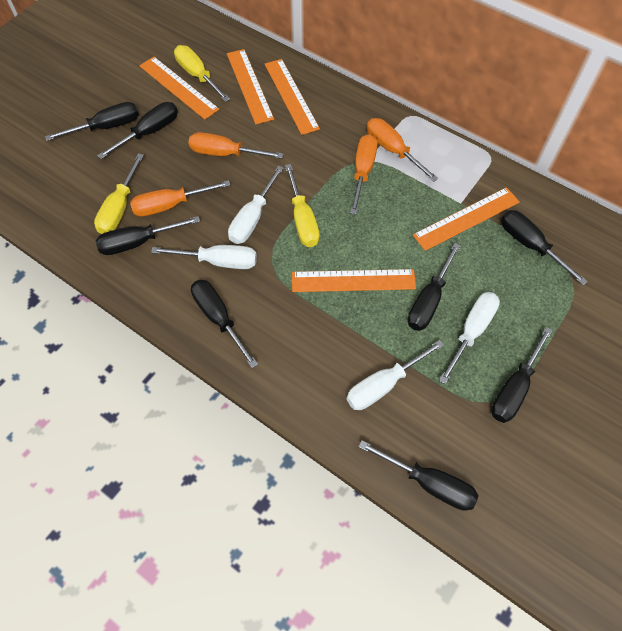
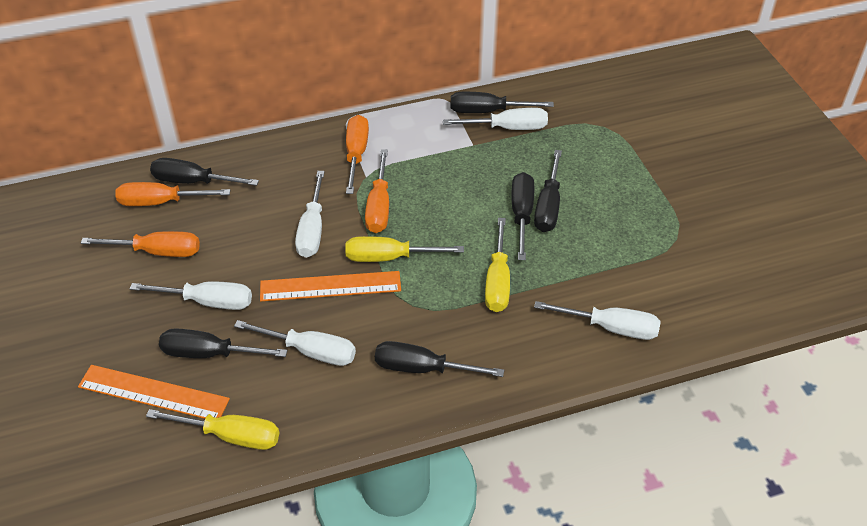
black screwdriver: 8 -> 6
orange ruler: 5 -> 2
white screwdriver: 4 -> 5

